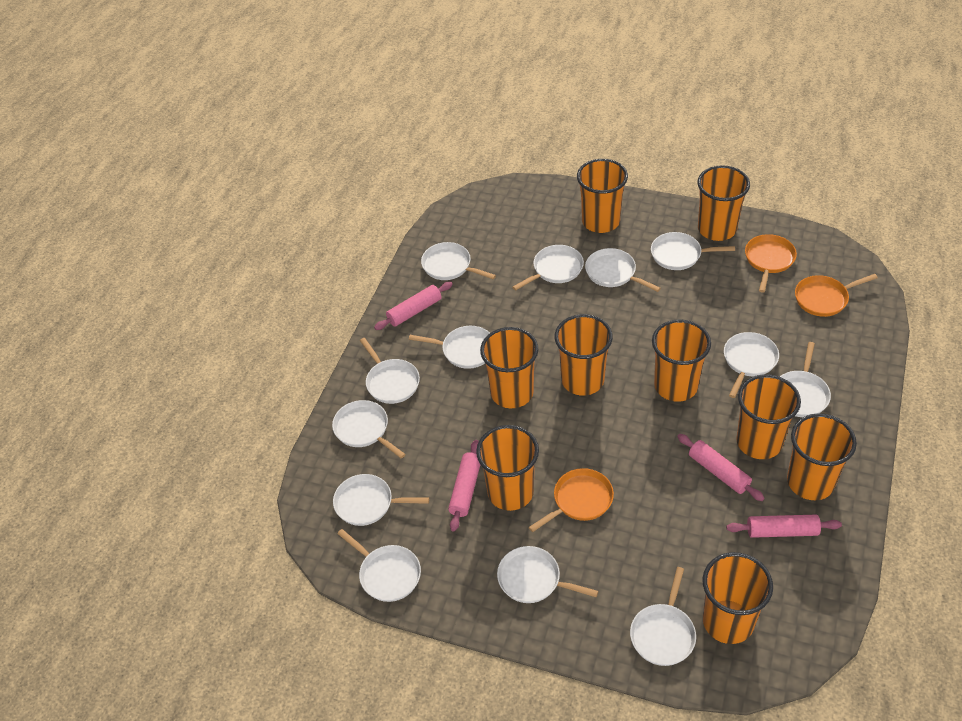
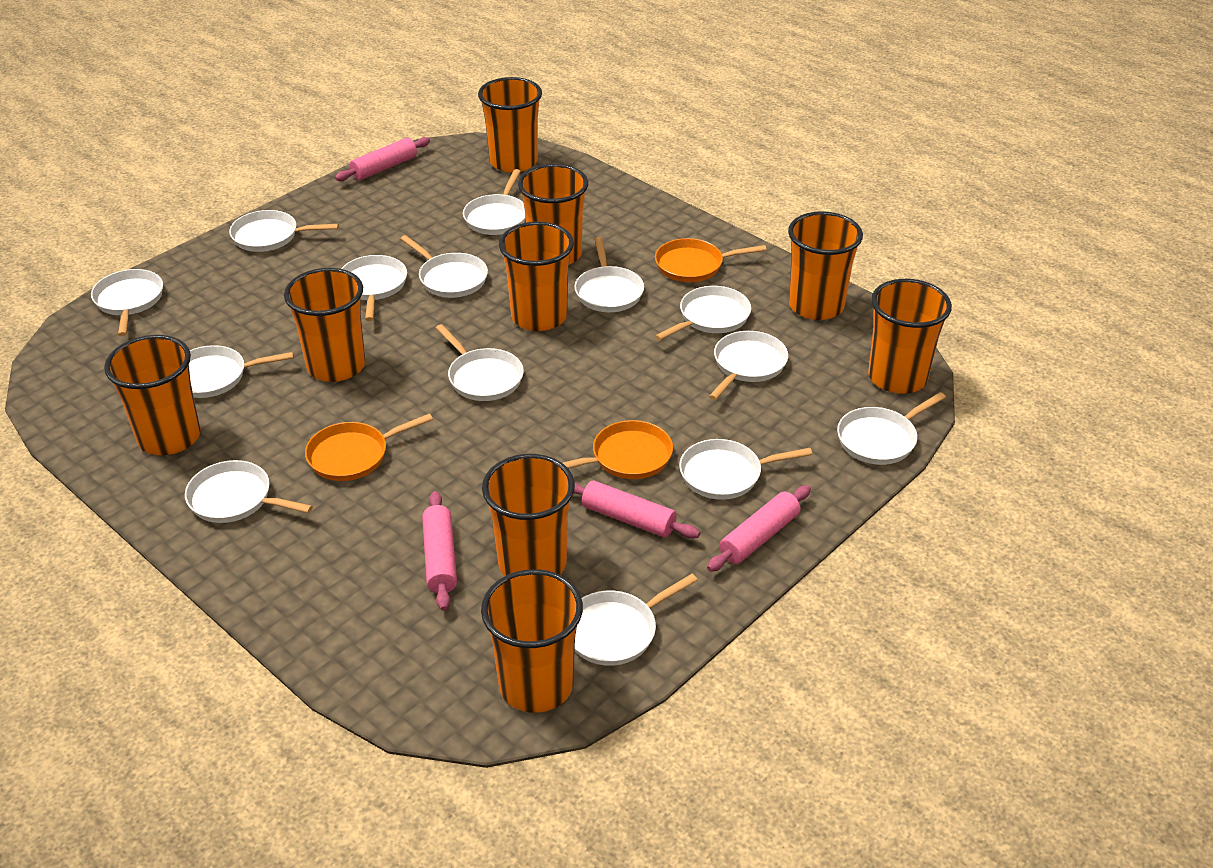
white pan: 13 -> 14

